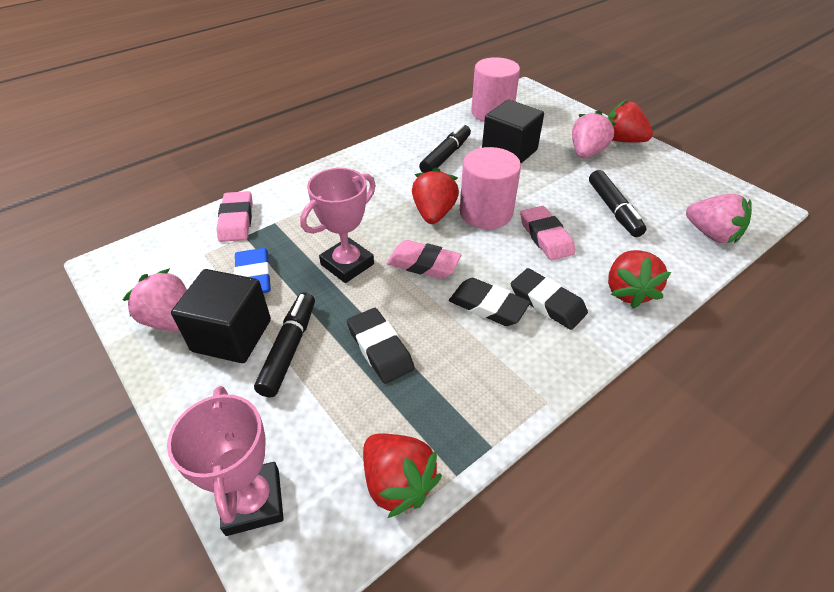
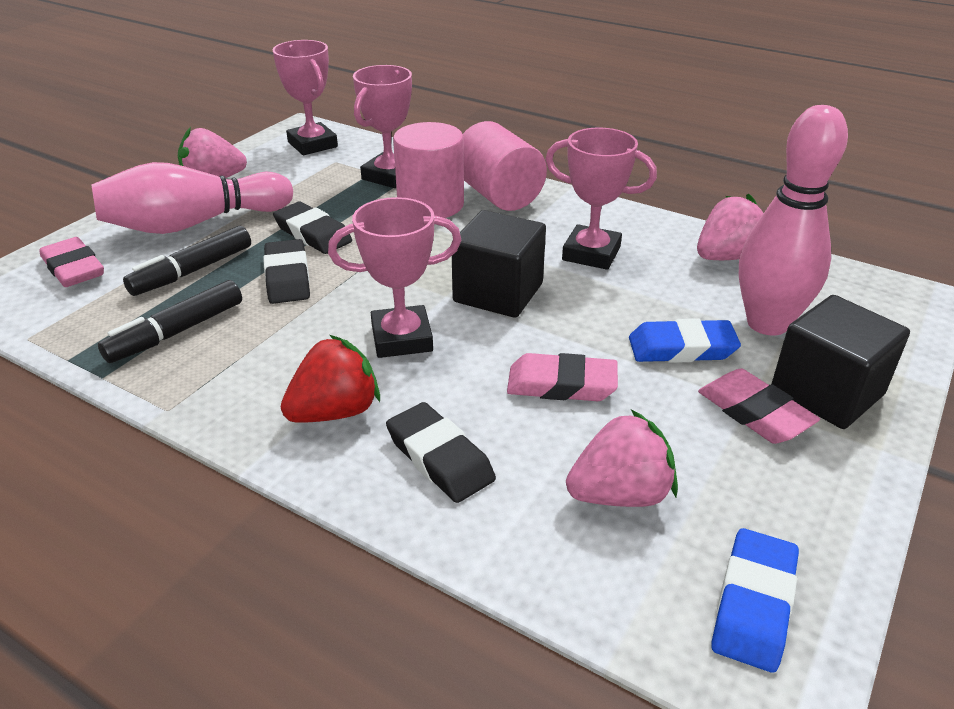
black marker: 3 -> 2
blue eraser: 1 -> 2
pink bowling pin: 0 -> 2
pink trophy: 2 -> 4
red strawberry: 4 -> 1

